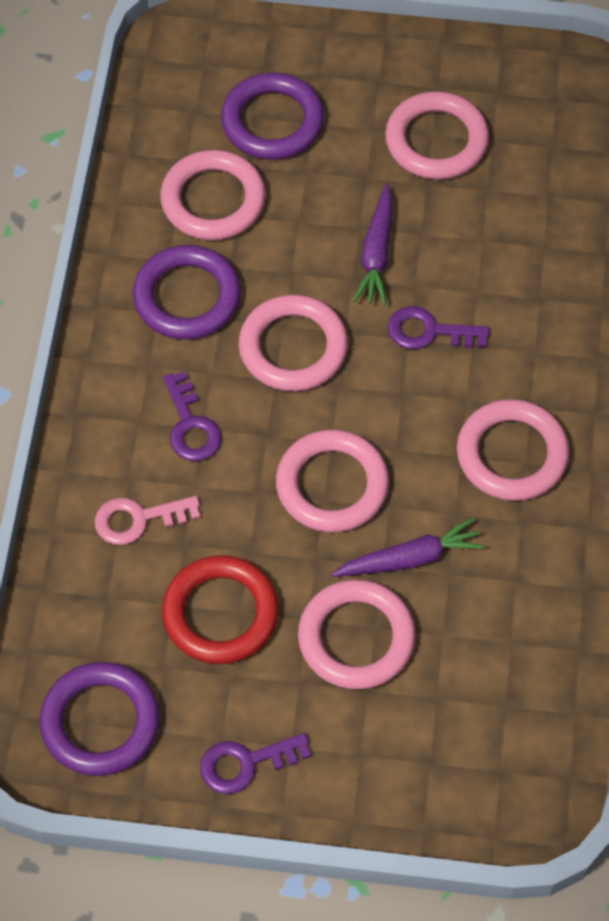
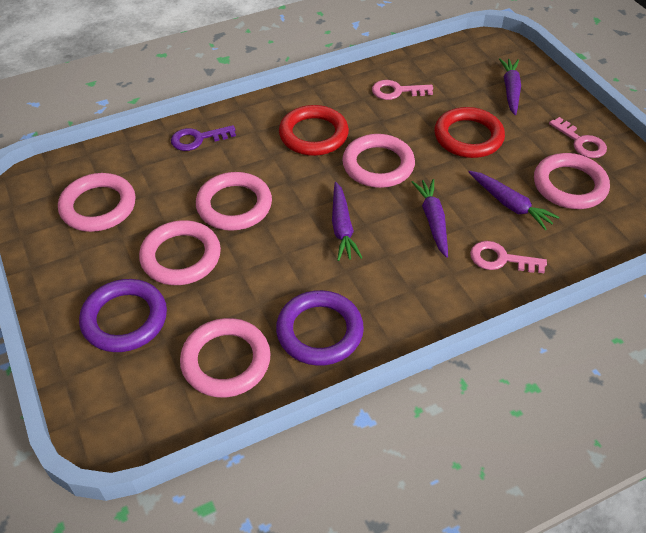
pink key: 1 -> 3
purple carrot: 2 -> 4
purple key: 3 -> 1
purple ring: 3 -> 2
red ring: 1 -> 2

